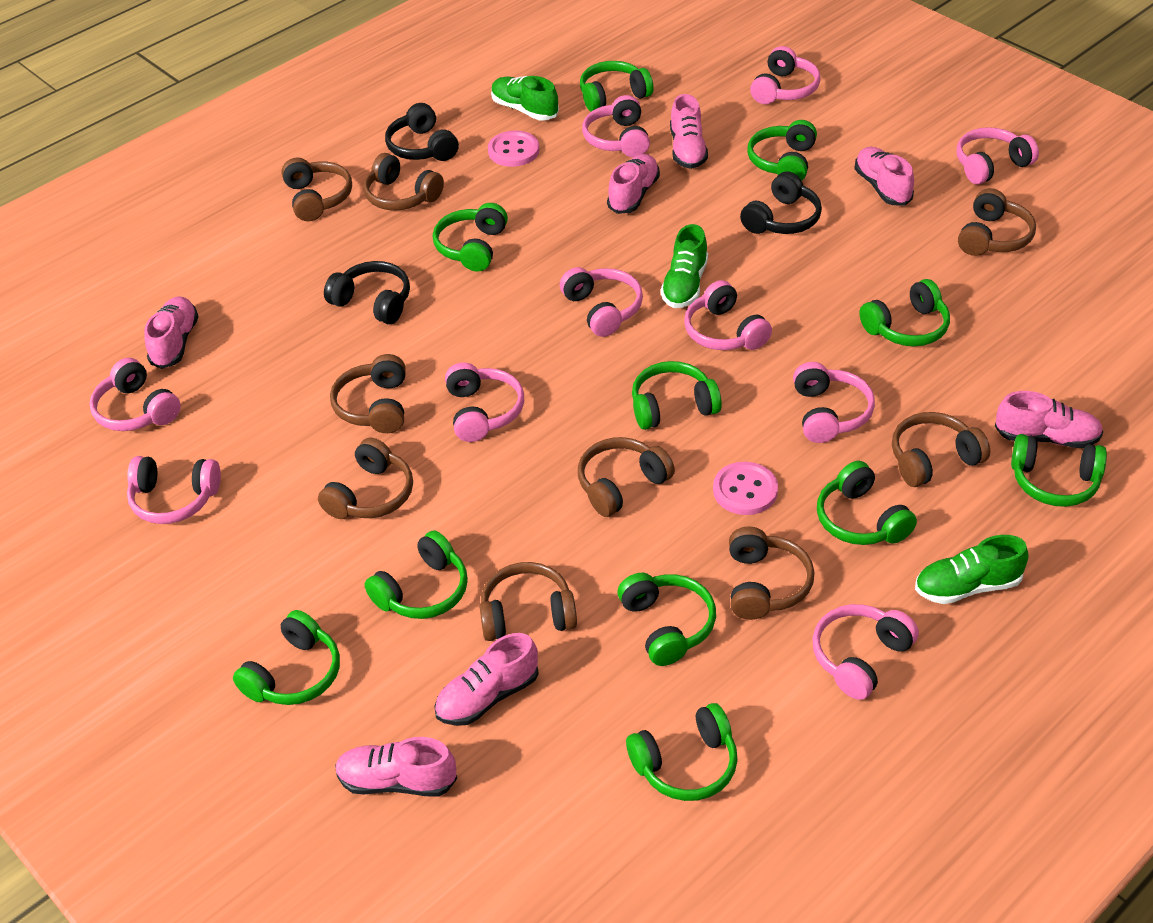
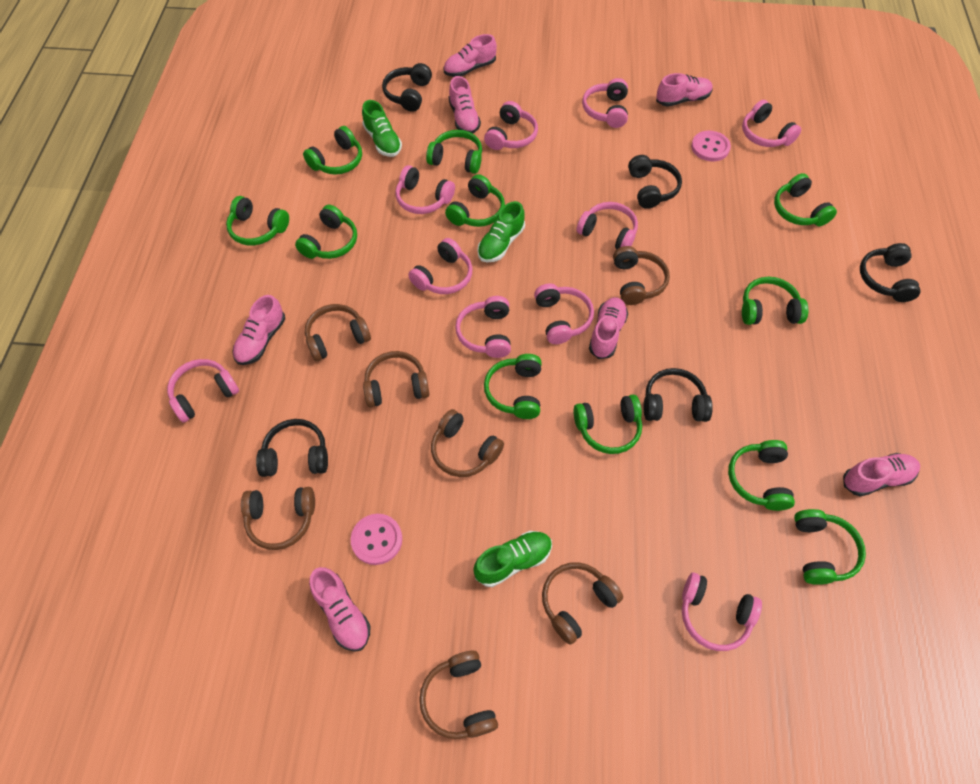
black headphones: 3 -> 5
brown headphones: 9 -> 7

